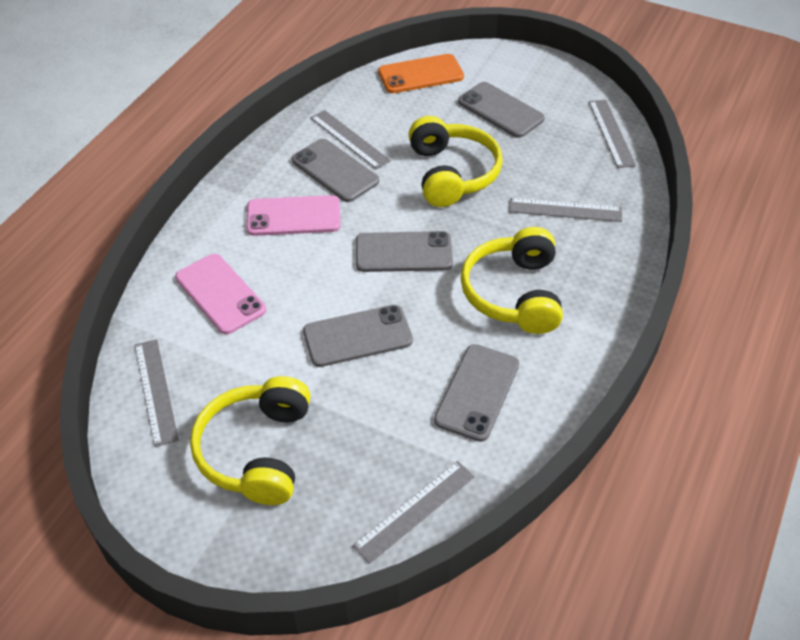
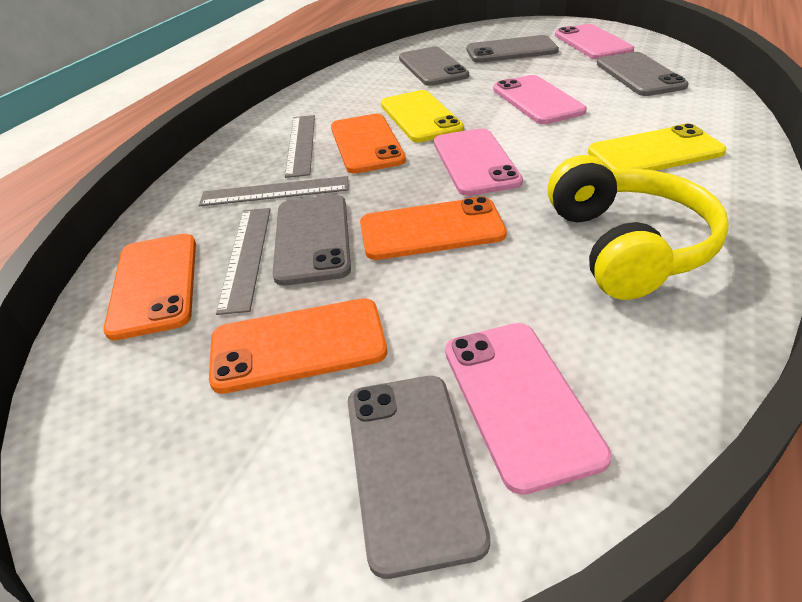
grey ruler: 5 -> 3
orange phone: 1 -> 4
pink phone: 2 -> 4
yellow headphones: 3 -> 1
yellow phone: 0 -> 2

